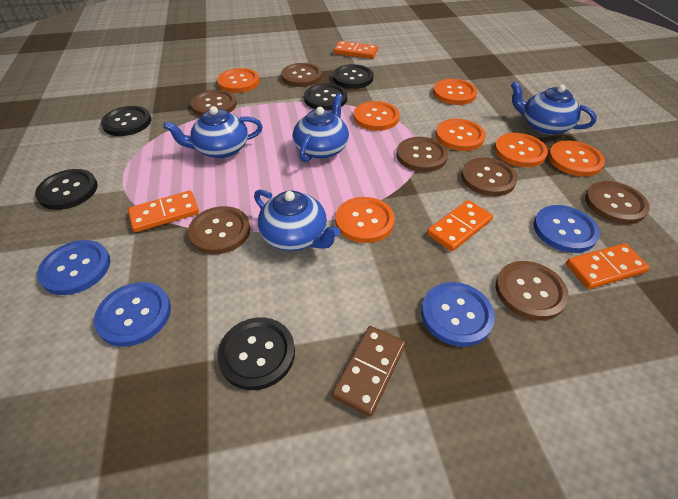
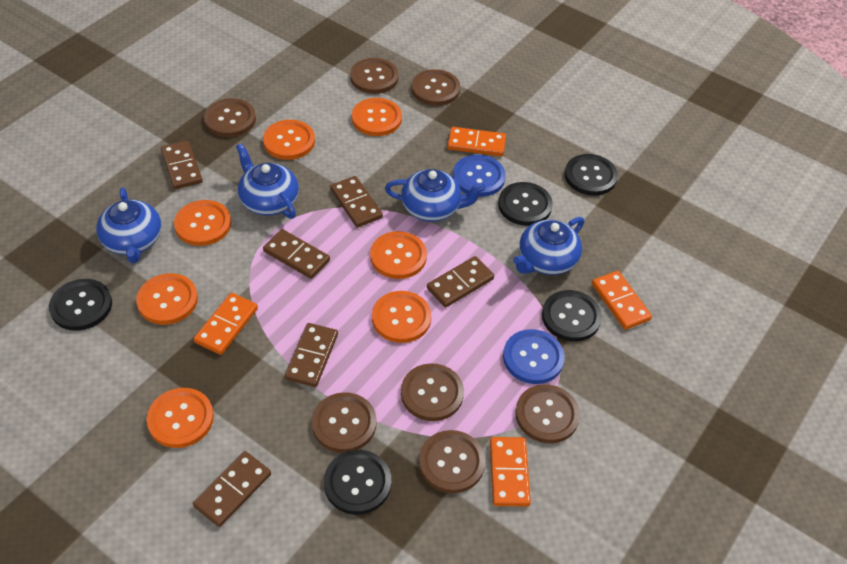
blue button: 4 -> 2
brown domino: 1 -> 6

